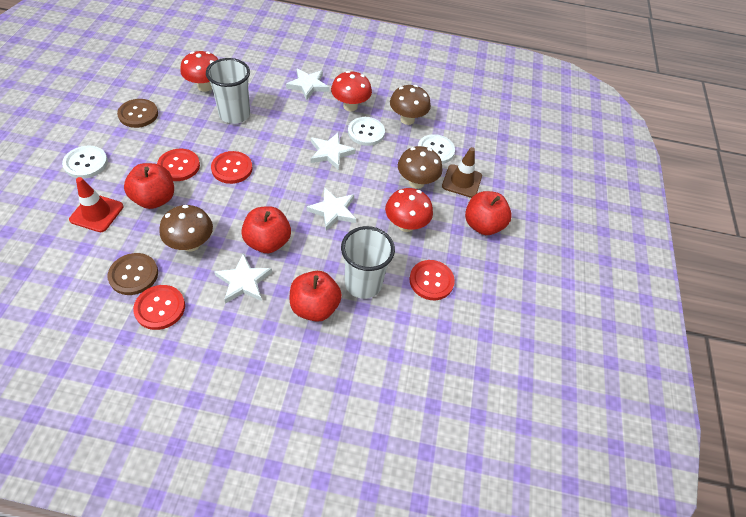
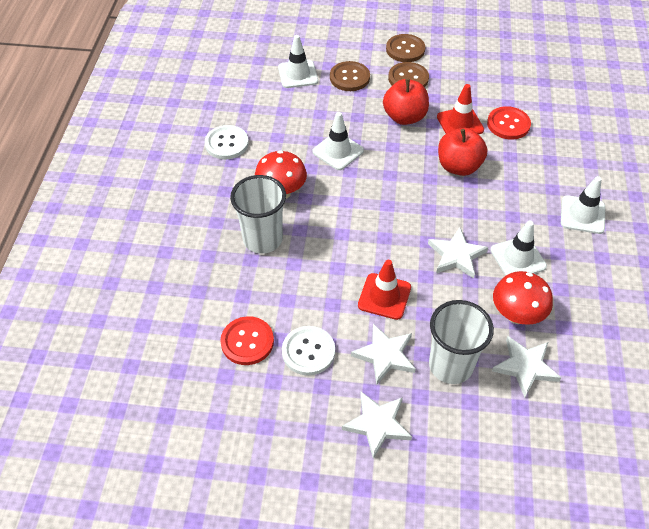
brown button: 2 -> 3
brown mushroom: 3 -> 0
brown traffic cone: 1 -> 0
red apple: 4 -> 2
red button: 4 -> 2
red mushroom: 3 -> 2
red traffic cone: 1 -> 2
white button: 3 -> 2
white traffic cone: 0 -> 4

